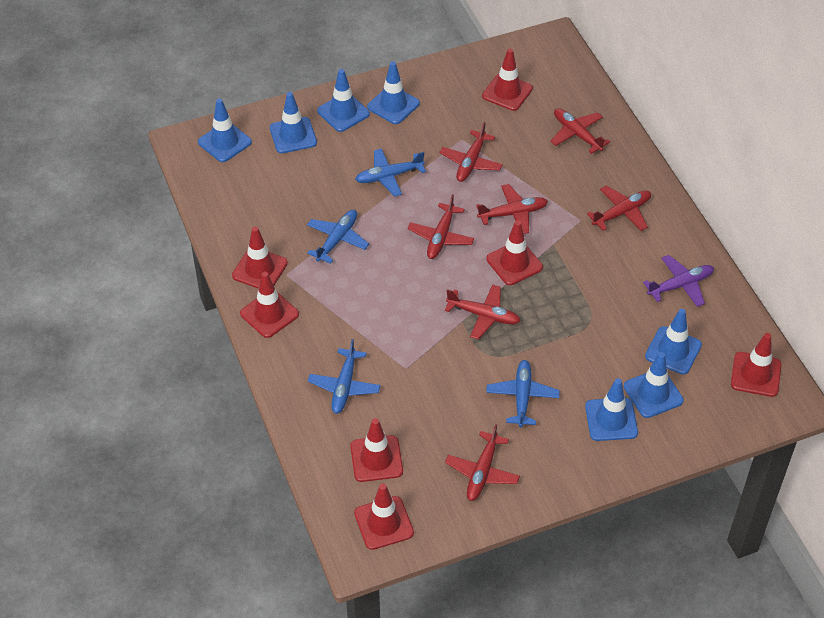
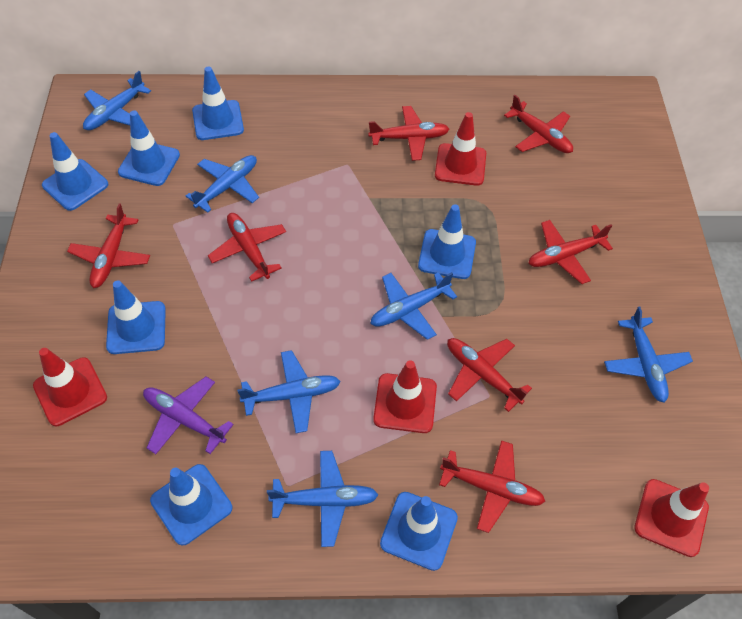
blue plane: 4 -> 6
red traffic cone: 7 -> 4

